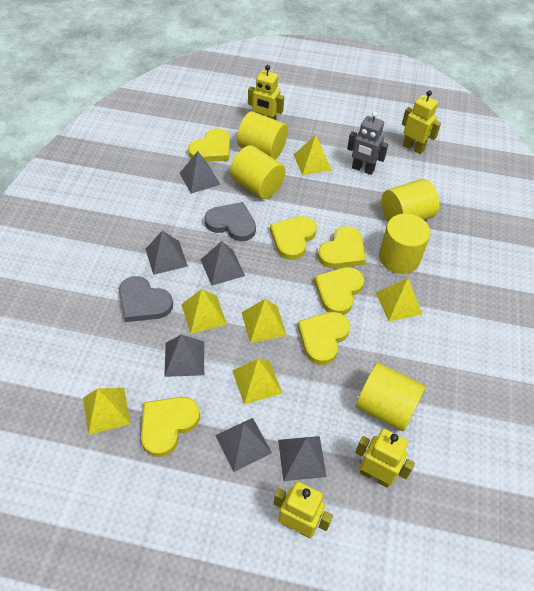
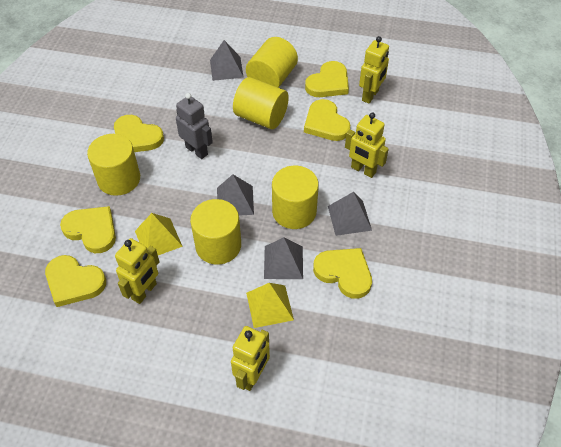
grey heart: 2 -> 0
grey pyramid: 6 -> 4
yellow pyramid: 6 -> 2

